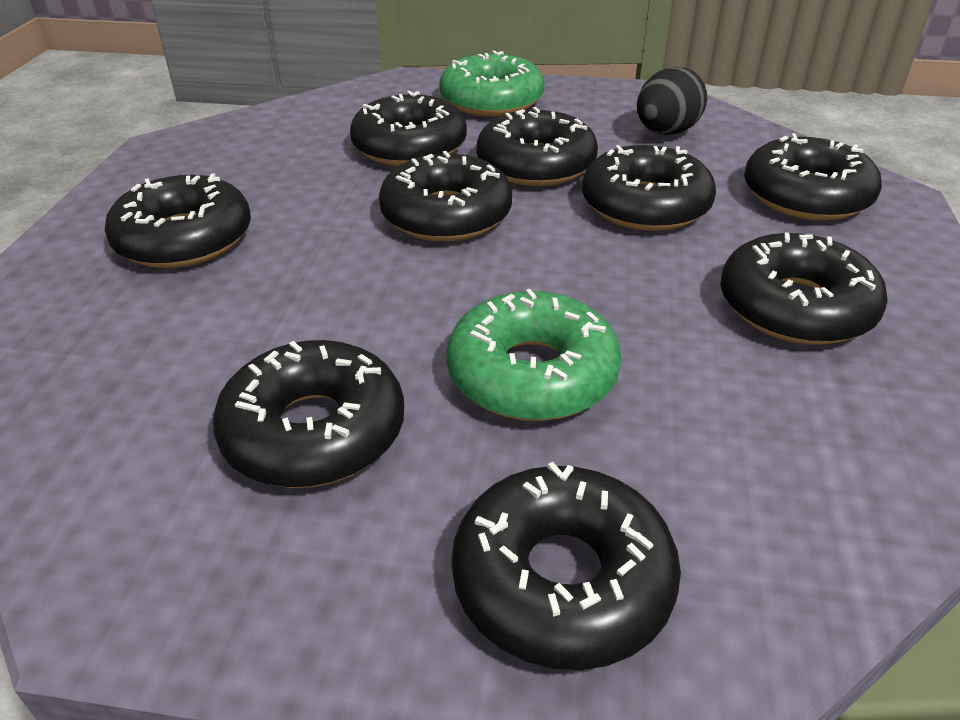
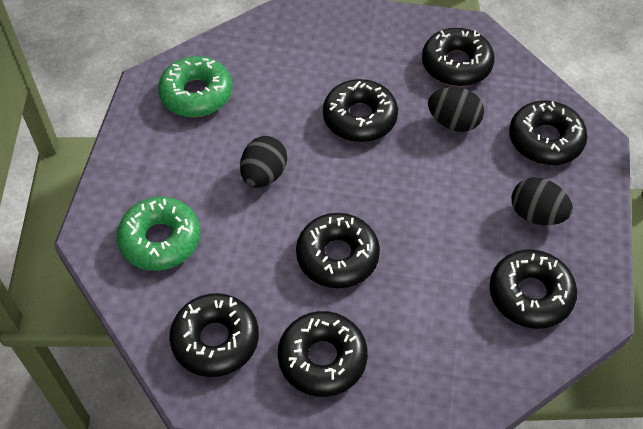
black donut: 9 -> 7
black egg: 1 -> 3

